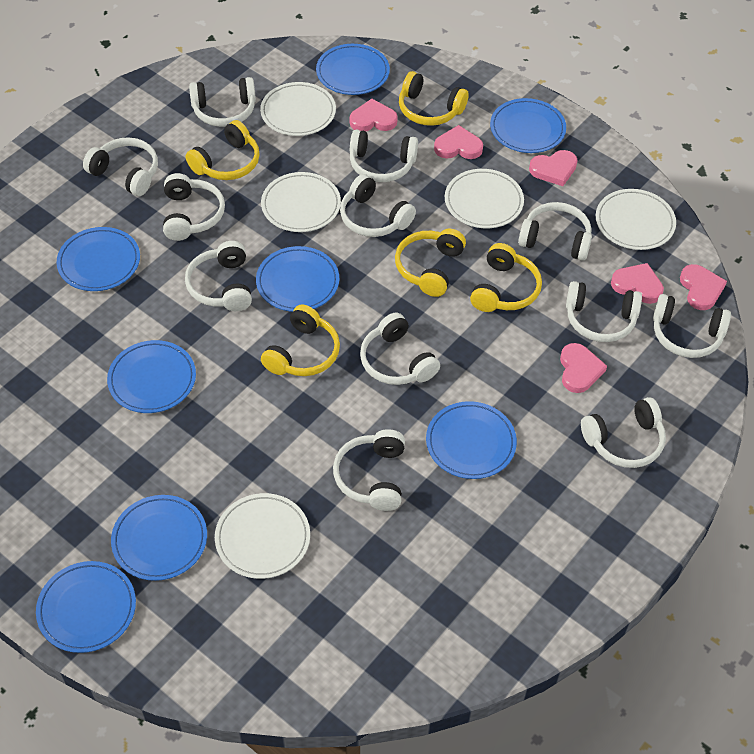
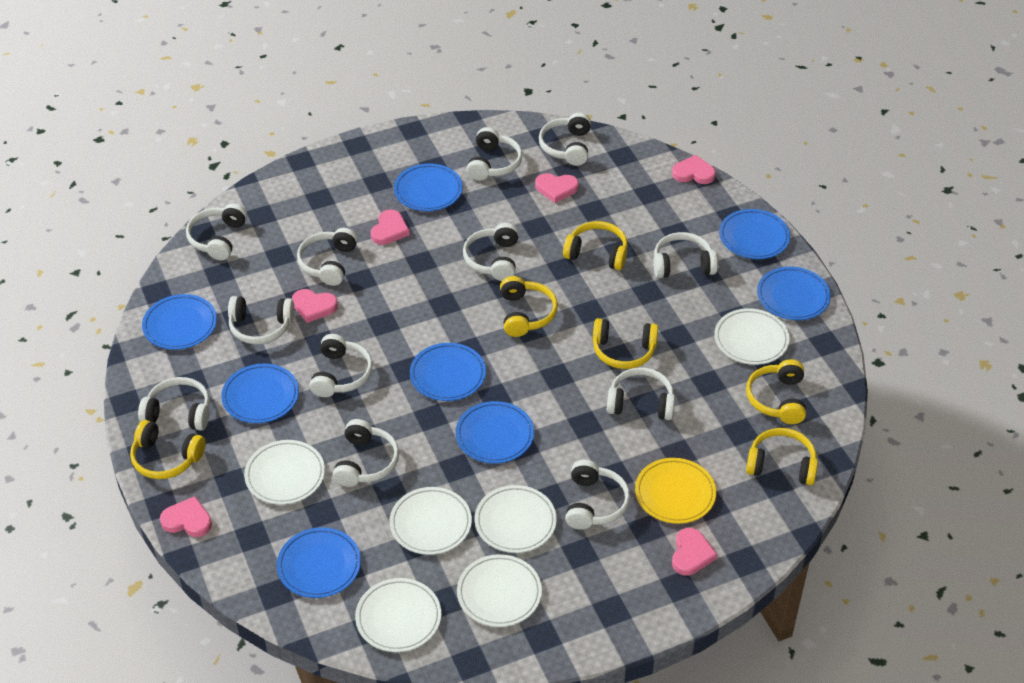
white plate: 5 -> 6
yellow headphones: 5 -> 6
yellow plate: 0 -> 1

